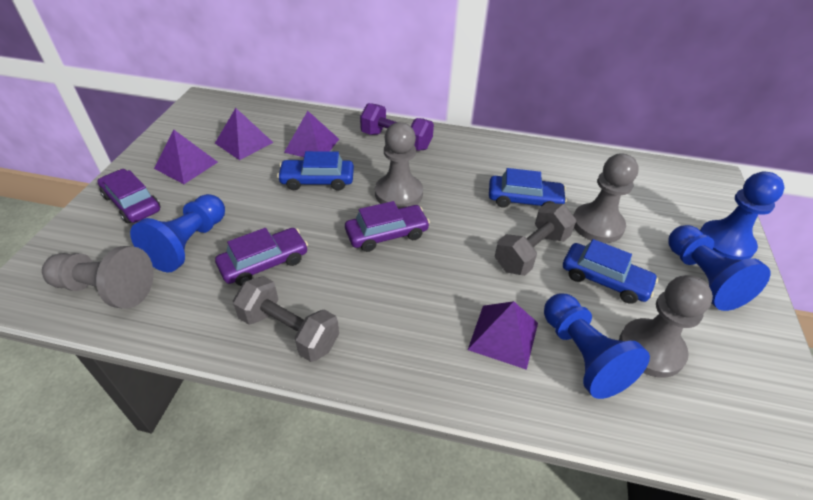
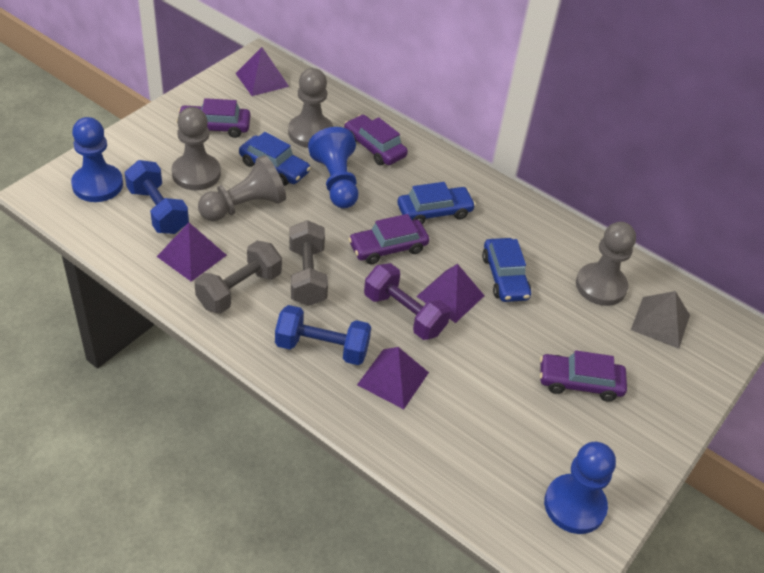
blue dumbbell: 0 -> 2
blue pawn: 4 -> 3
grey pyramid: 0 -> 1
purple car: 3 -> 4

